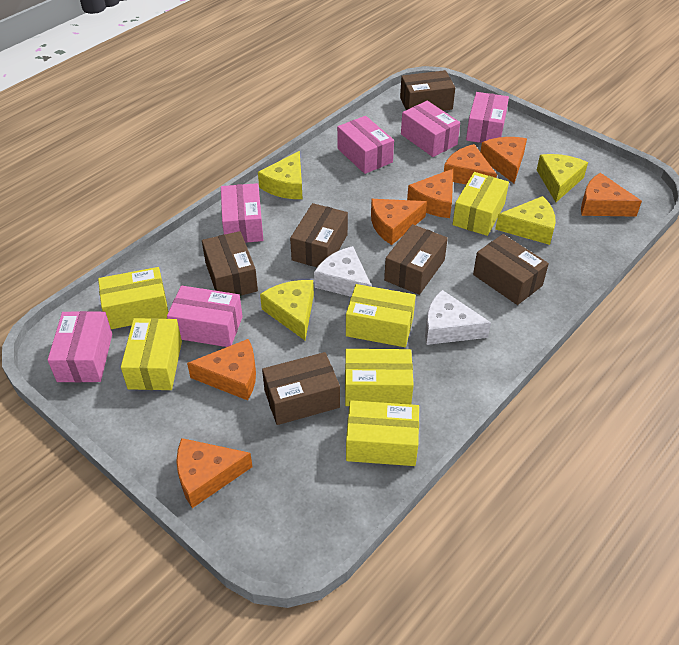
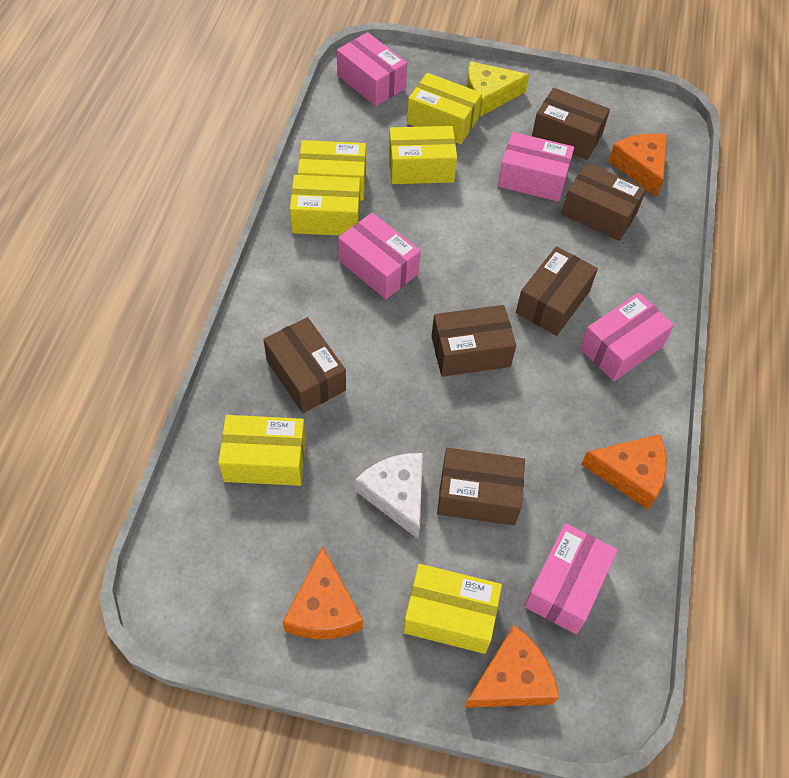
orange cheese: 7 -> 4
pink box: 6 -> 5
white cheese: 2 -> 1
yellow cheese: 4 -> 1

